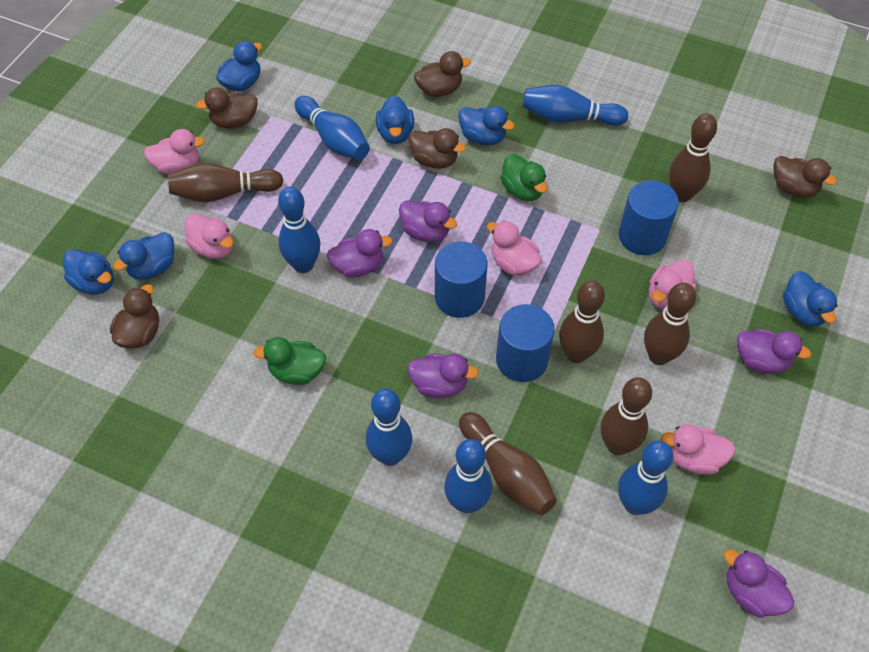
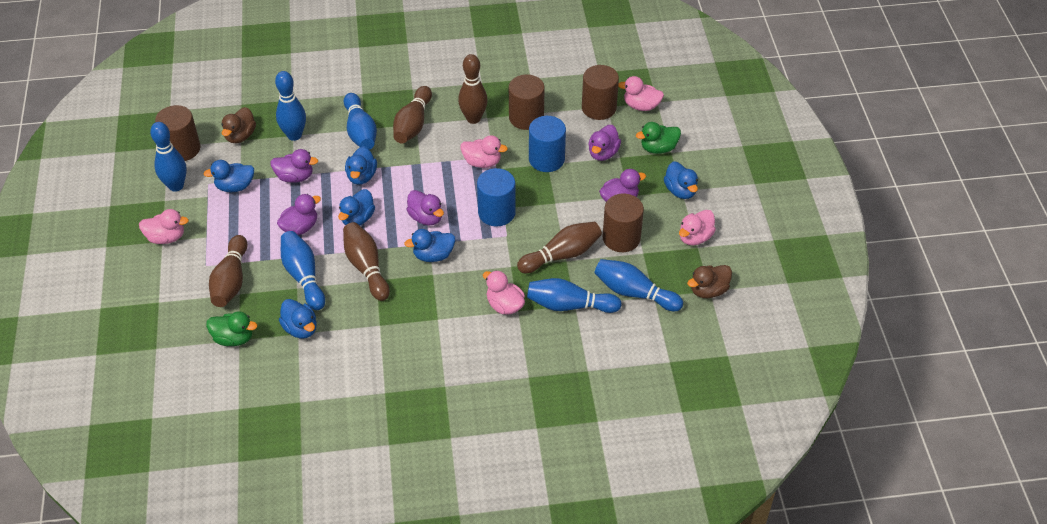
blue cylinder: 3 -> 2
brown bowling pin: 6 -> 5
brown cylinder: 0 -> 4
brown duck: 5 -> 2

